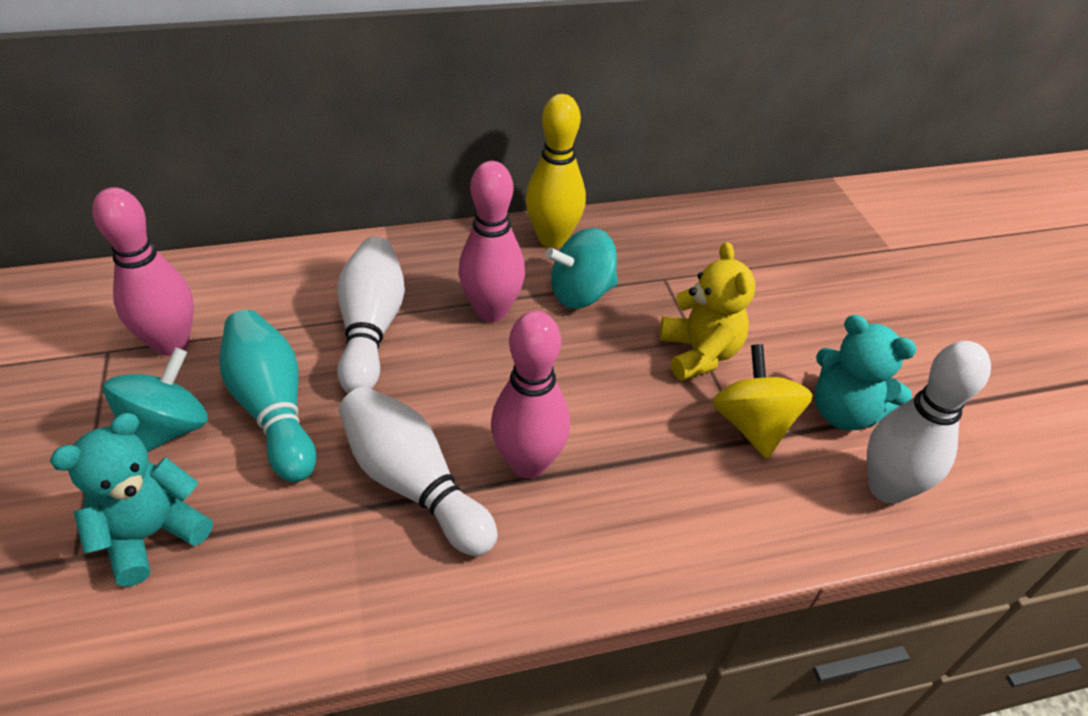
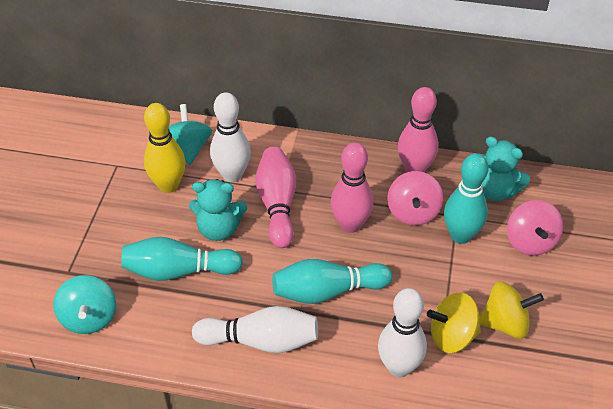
pink spinning top: 0 -> 2
turquoise bowling pin: 1 -> 3
yellow spinning top: 1 -> 2
yellow teddy bear: 1 -> 0

